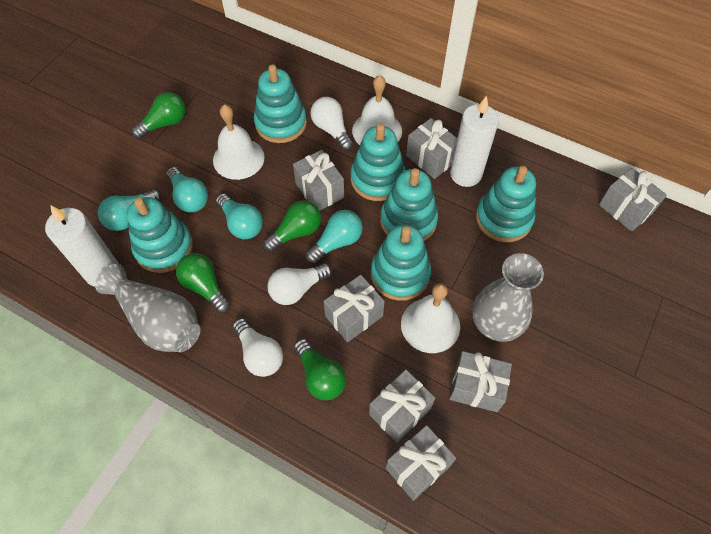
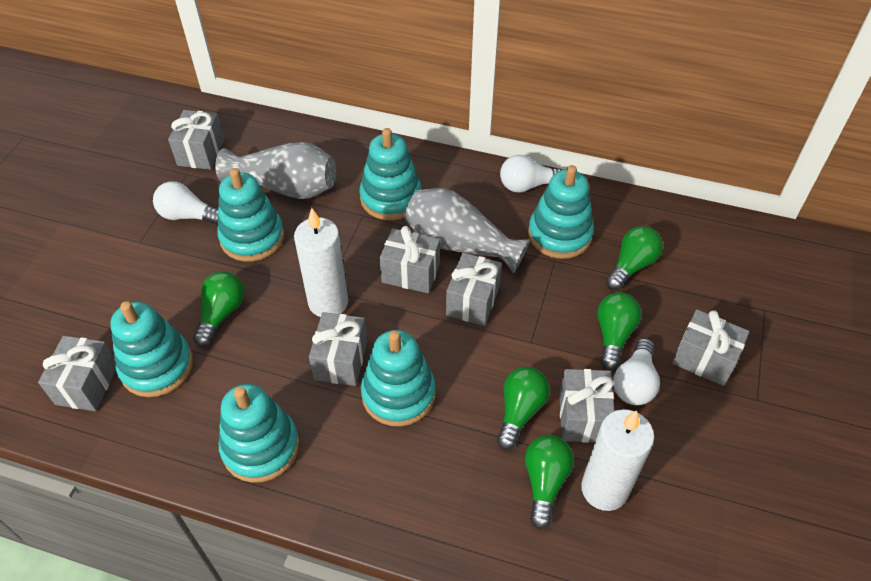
green light bulb: 4 -> 5
turquoise light bulb: 4 -> 0
white bell: 3 -> 0

